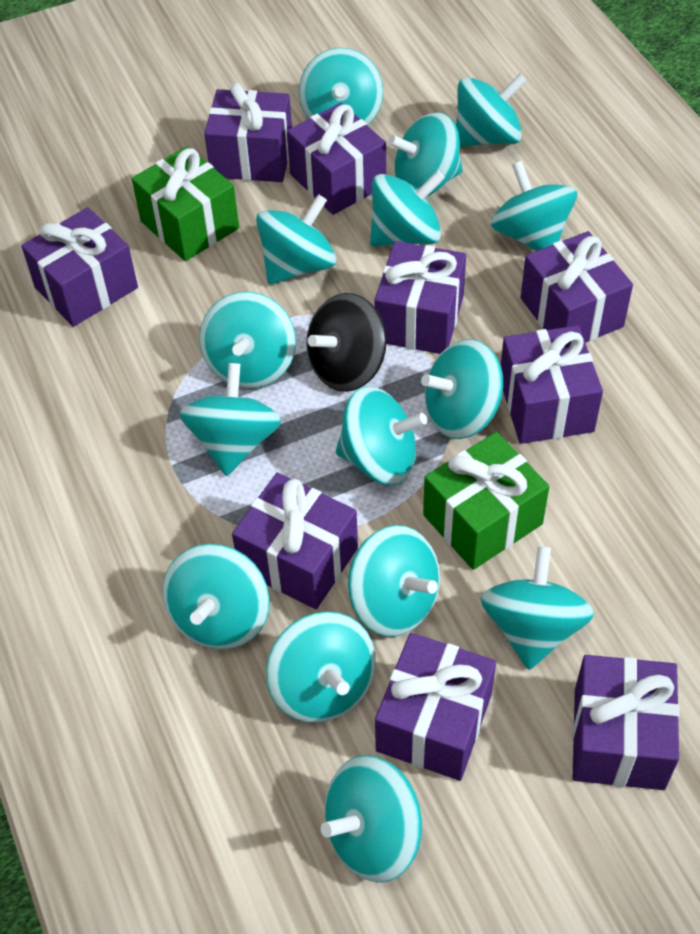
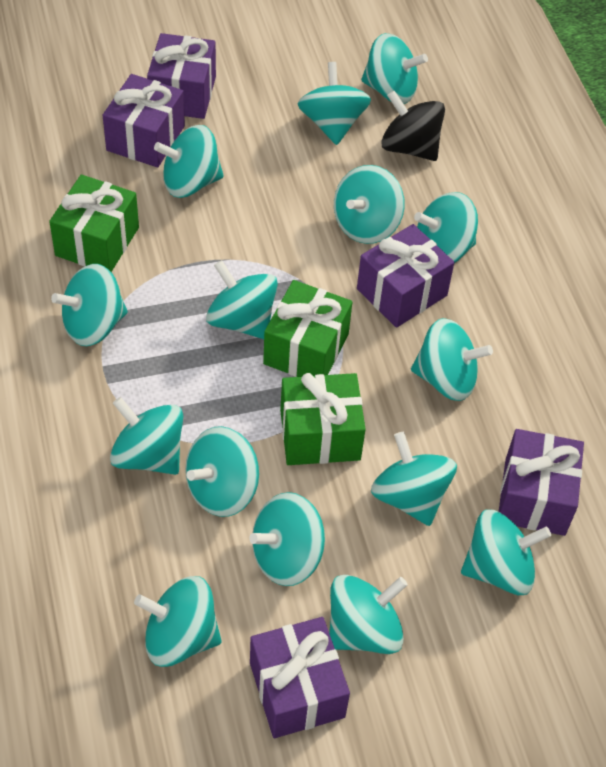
green gift: 2 -> 3
purple gift: 9 -> 5

